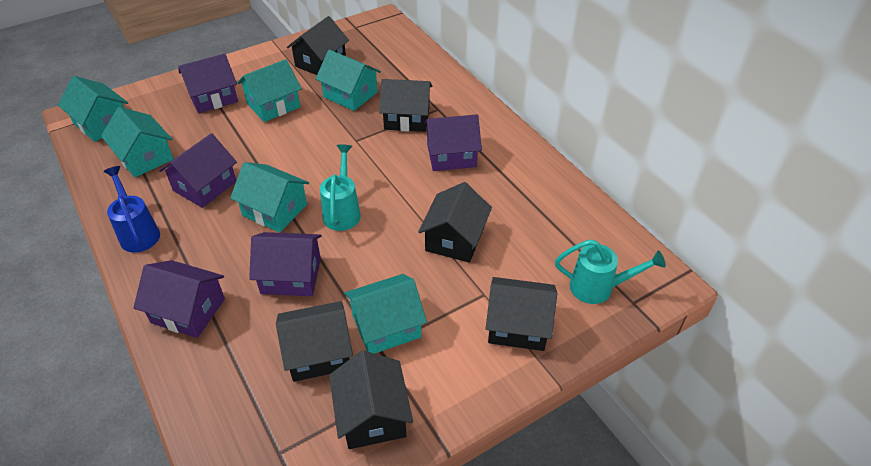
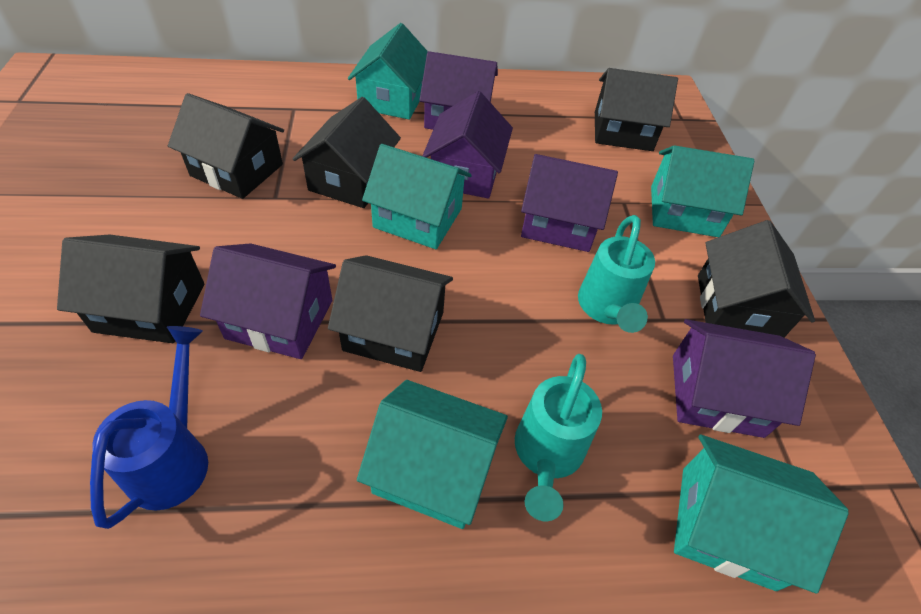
turquoise house: 6 -> 5

